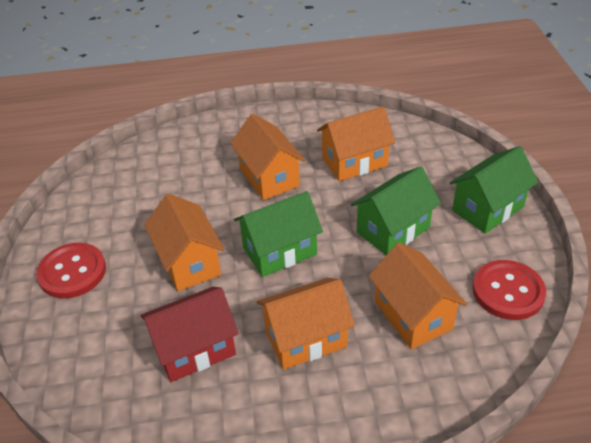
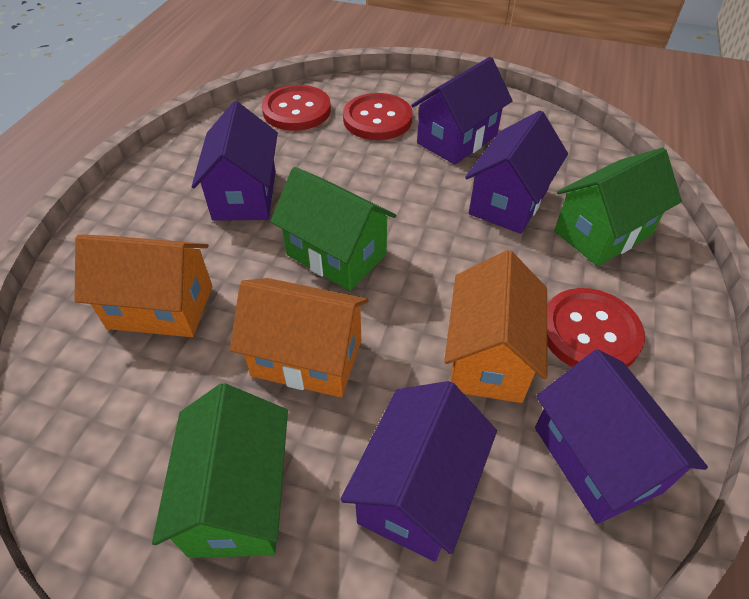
orange house: 5 -> 3
purple house: 0 -> 5
red button: 2 -> 3
red house: 1 -> 0

